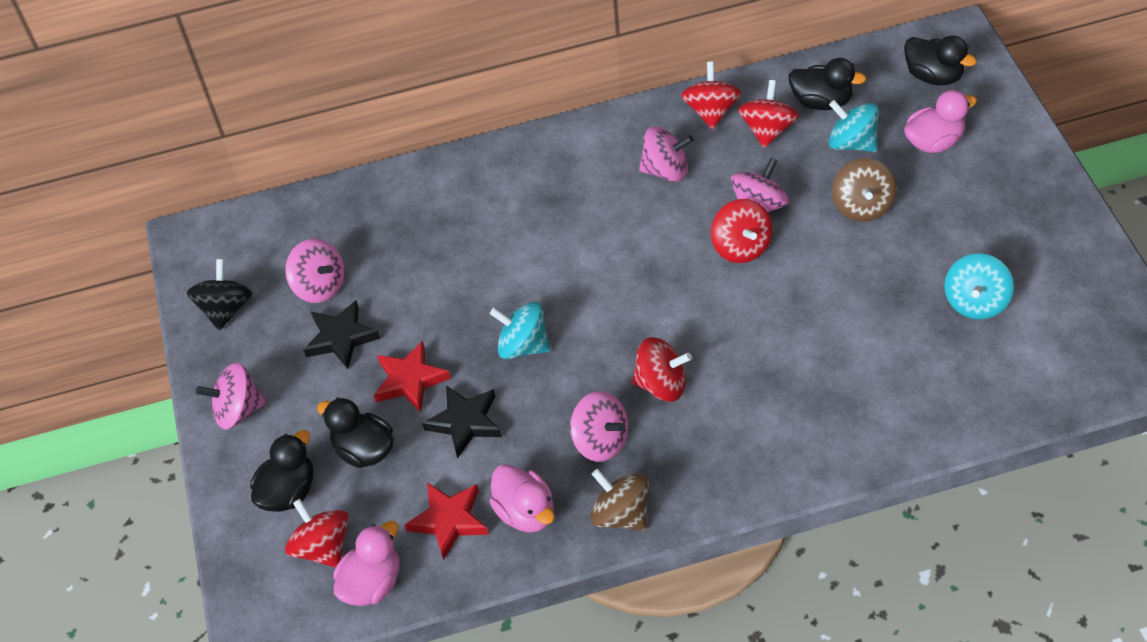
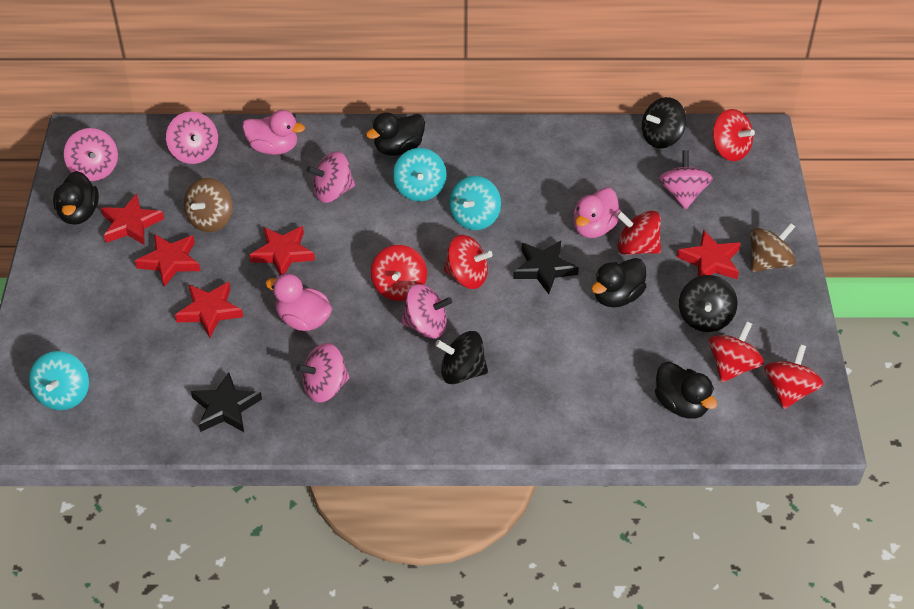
black spinning top: 1 -> 3
pink spinning top: 5 -> 6
red spinning top: 5 -> 6
red star: 2 -> 5

